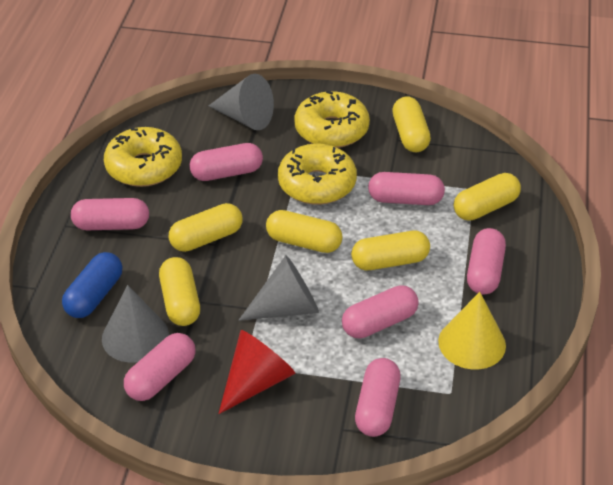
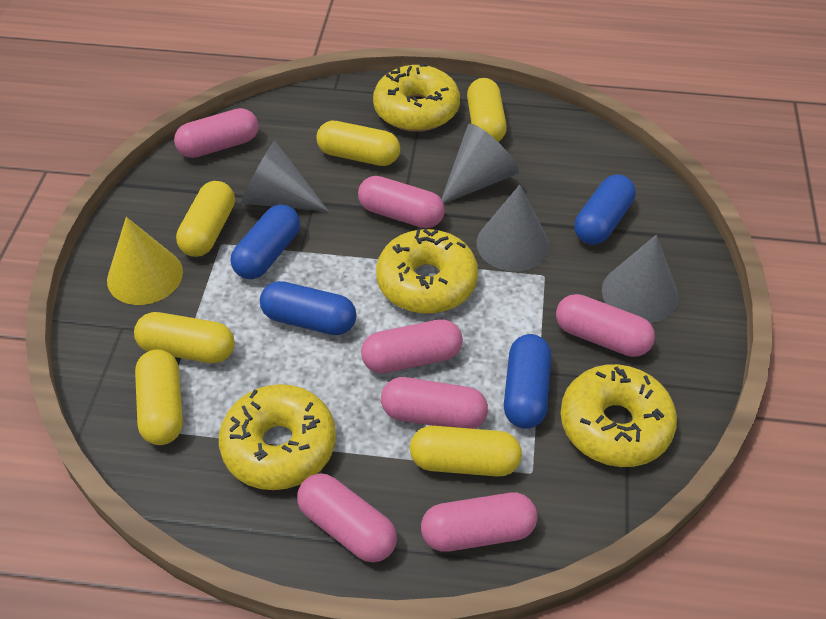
blue capsule: 1 -> 4
grey cone: 3 -> 4
red cone: 1 -> 0
yellow donut: 3 -> 4

